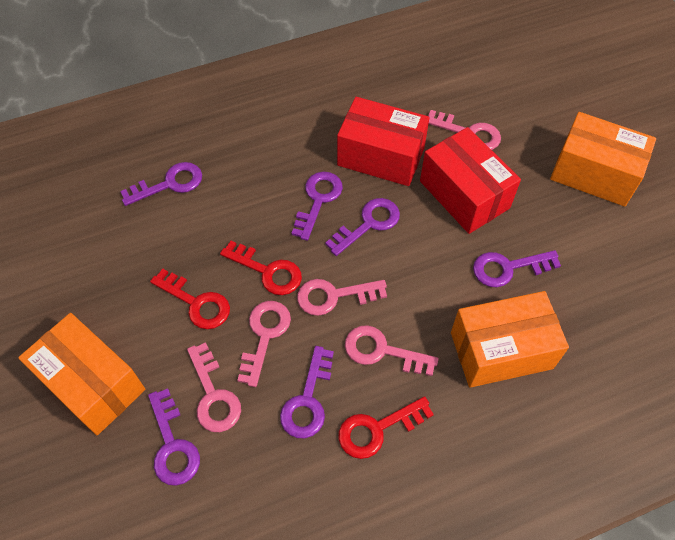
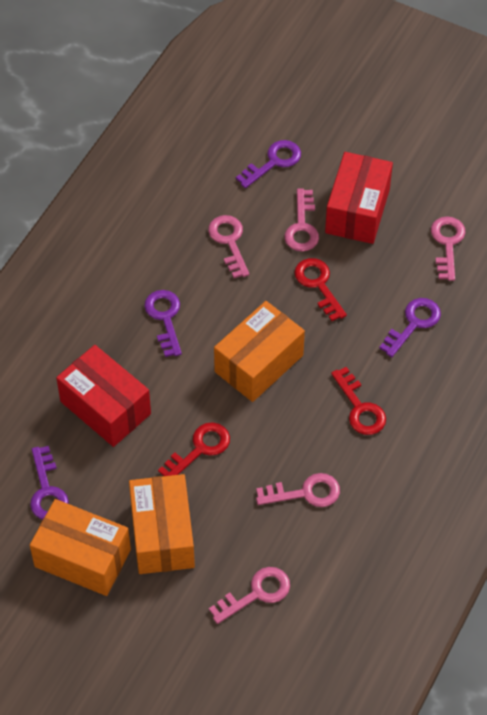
purple key: 6 -> 4

